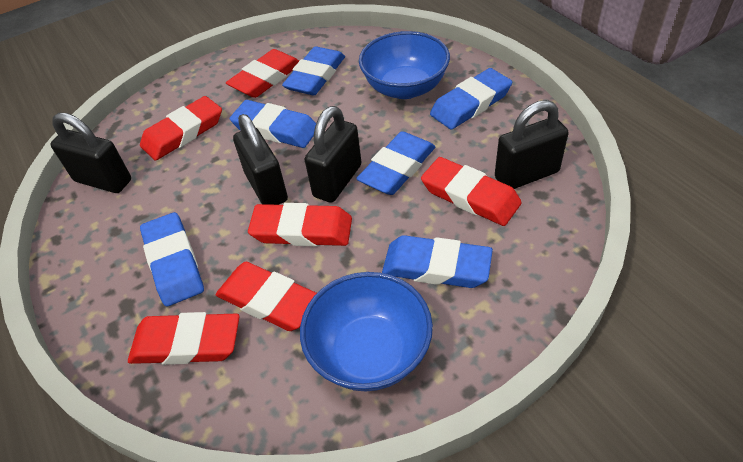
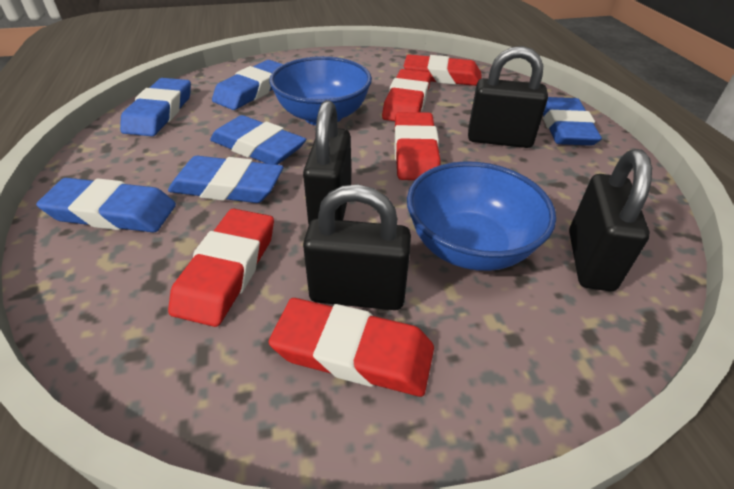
red eraser: 6 -> 5

